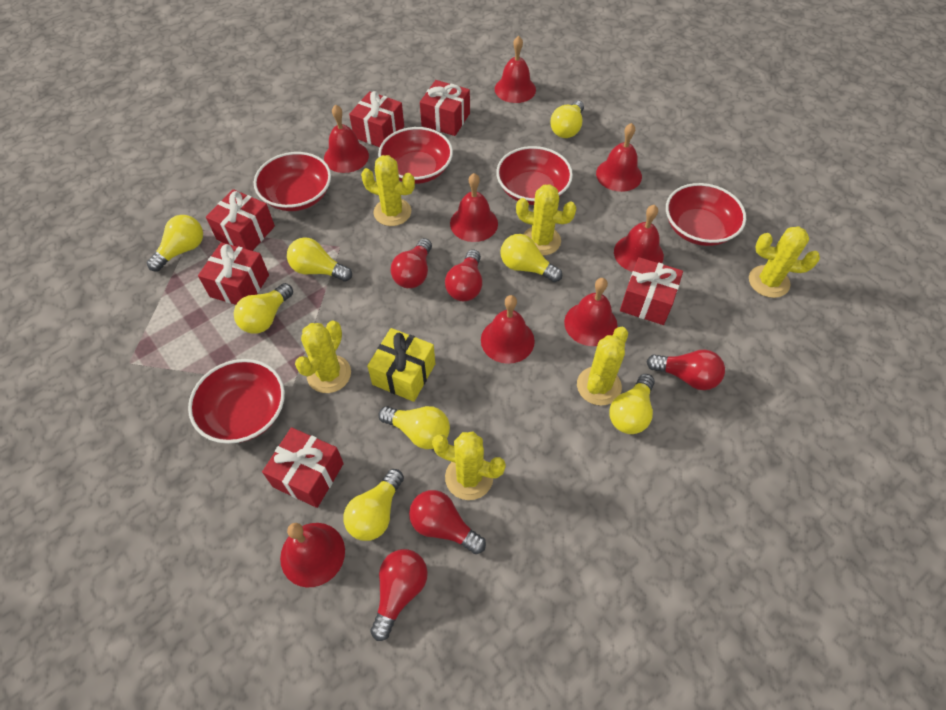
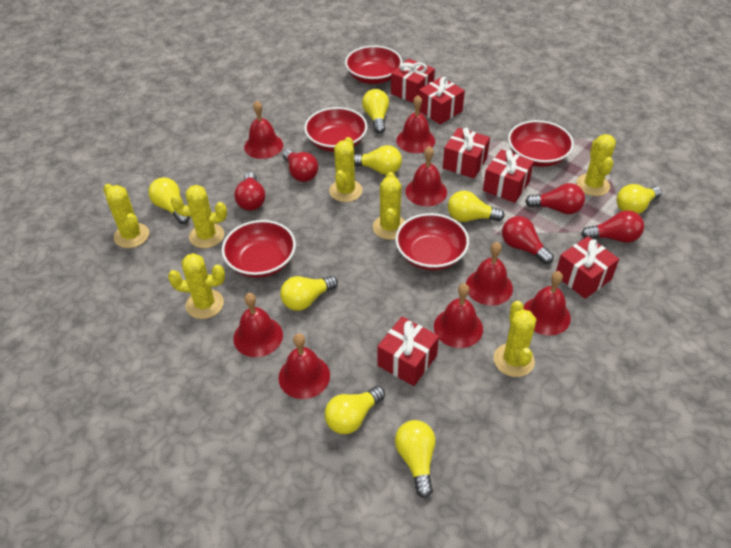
yellow cactus: 6 -> 7
yellow gift: 1 -> 0

